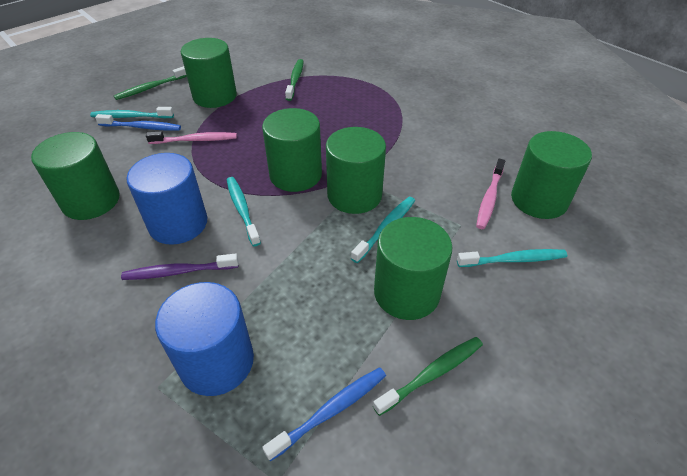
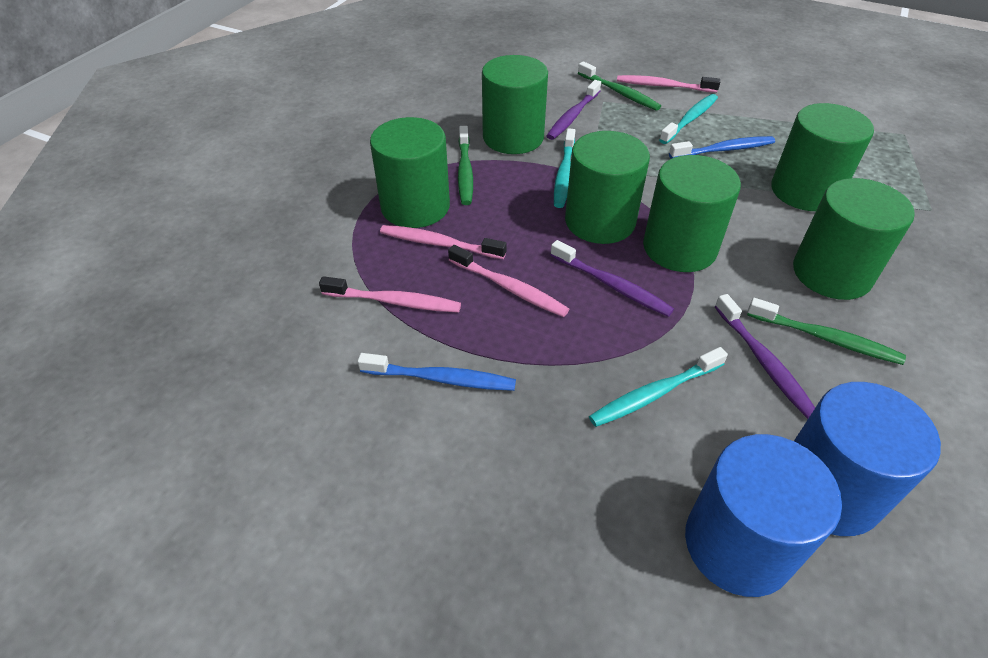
pink toothbrush: 2 -> 4
purple toothbrush: 1 -> 3
turquoise toothbrush: 4 -> 3

